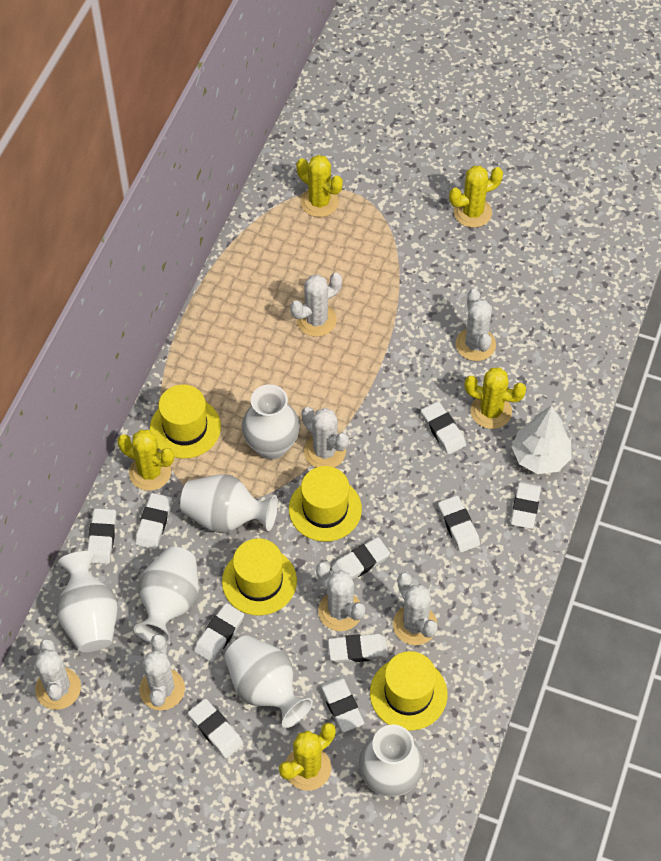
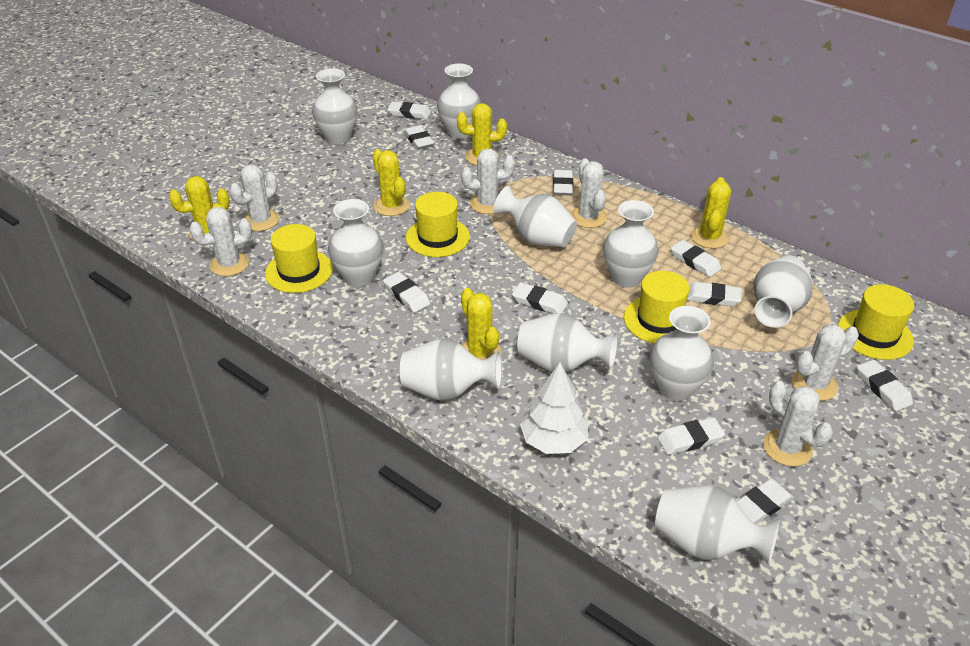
white cactus: 7 -> 6
white vase: 6 -> 10

